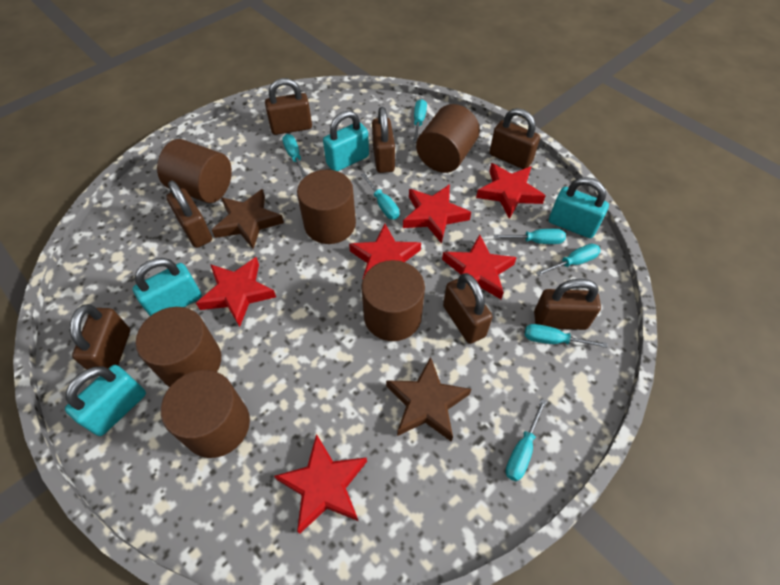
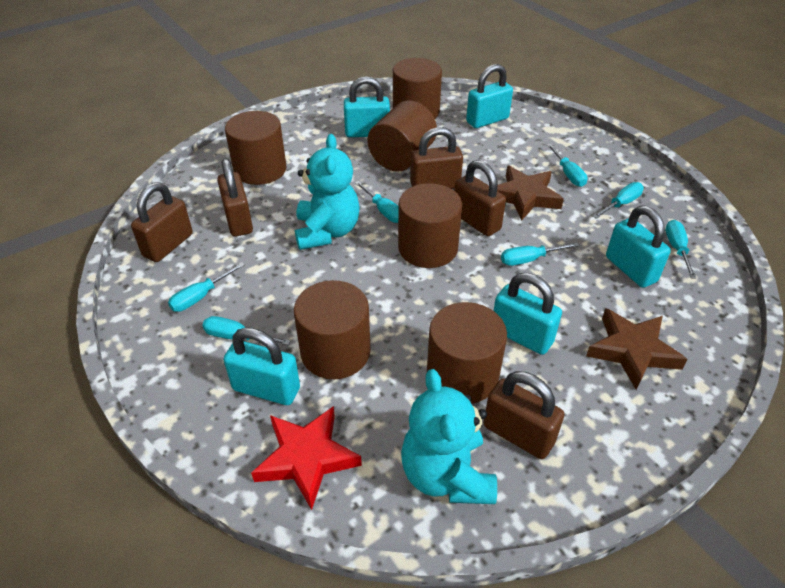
brown padlock: 7 -> 5
red star: 6 -> 1
turquoise padlock: 4 -> 5
turquoise teddy bear: 0 -> 2

